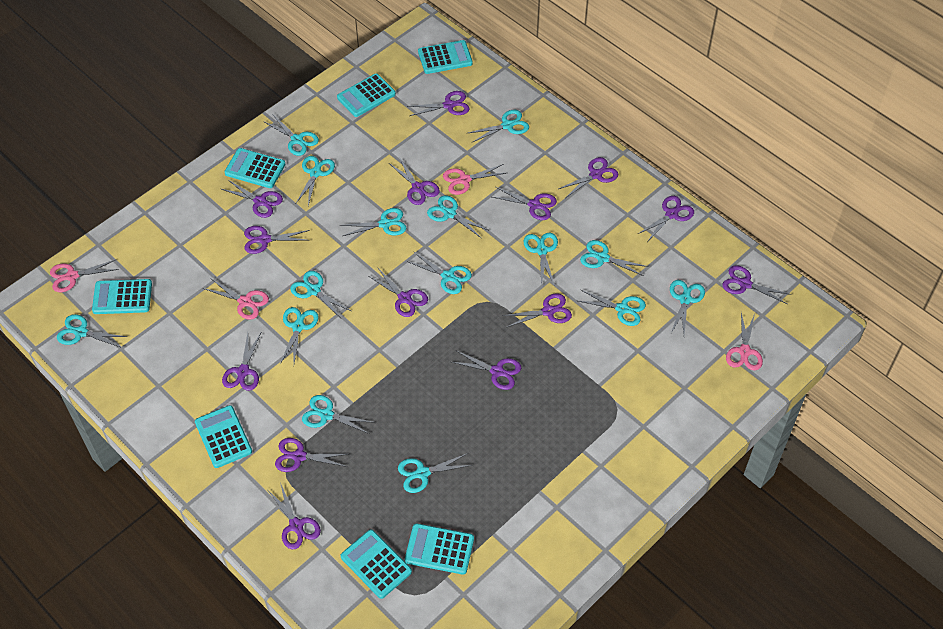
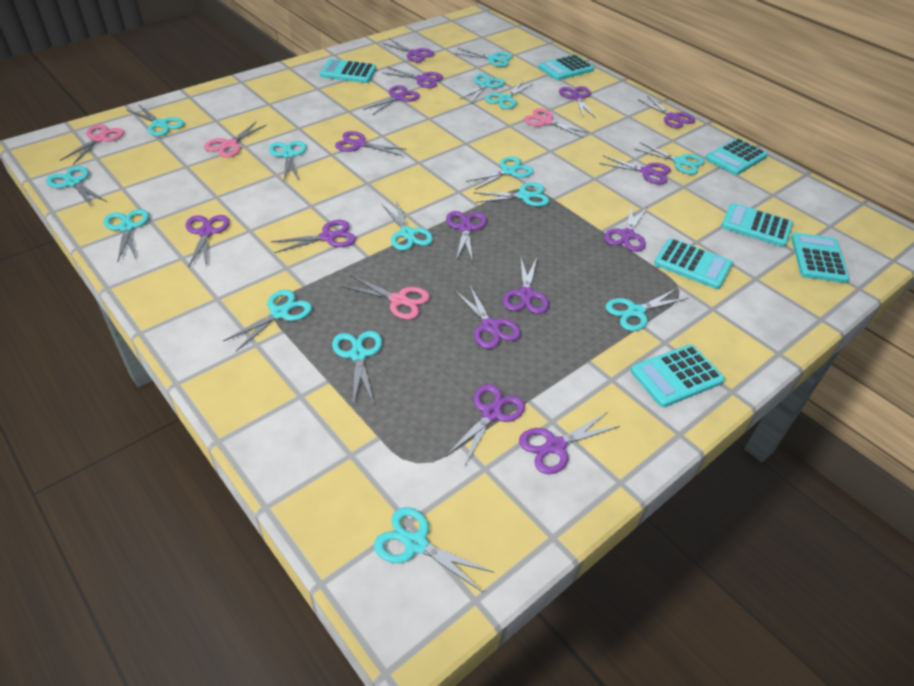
purple scissors: 14 -> 15

